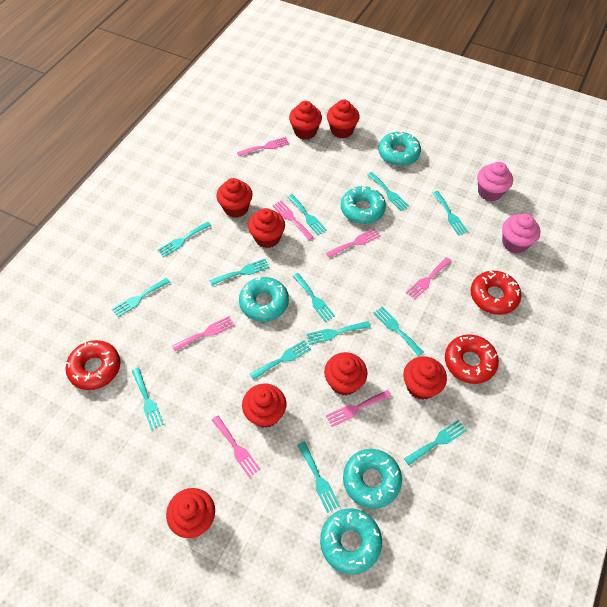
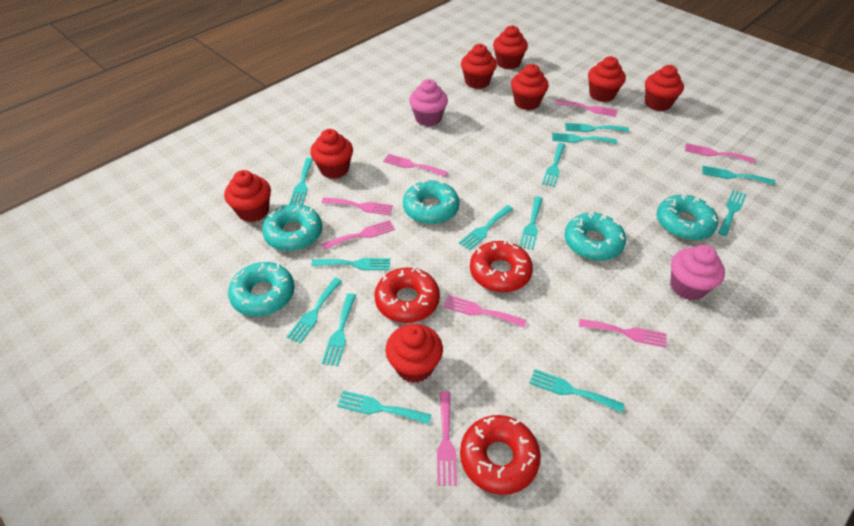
pink fork: 7 -> 8

